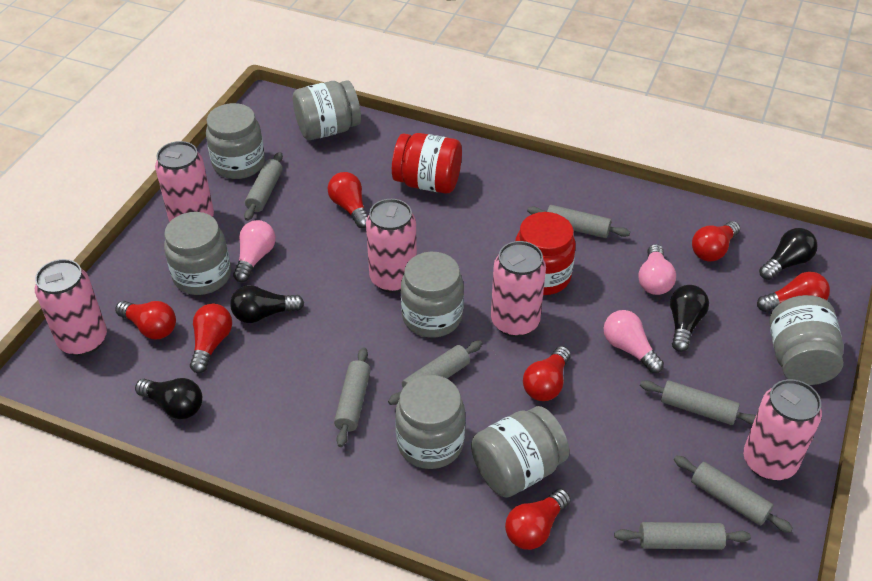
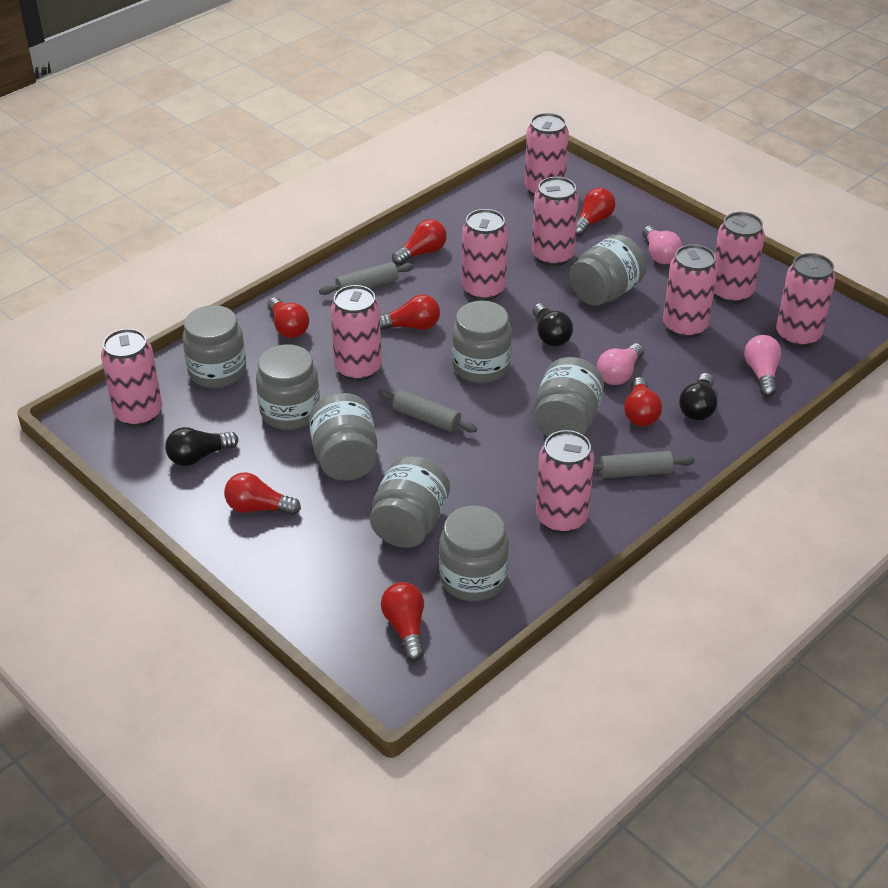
black light bulb: 4 -> 3
grey jar: 7 -> 8
grey rolling pin: 7 -> 3
pink can: 5 -> 9
red jar: 2 -> 0

